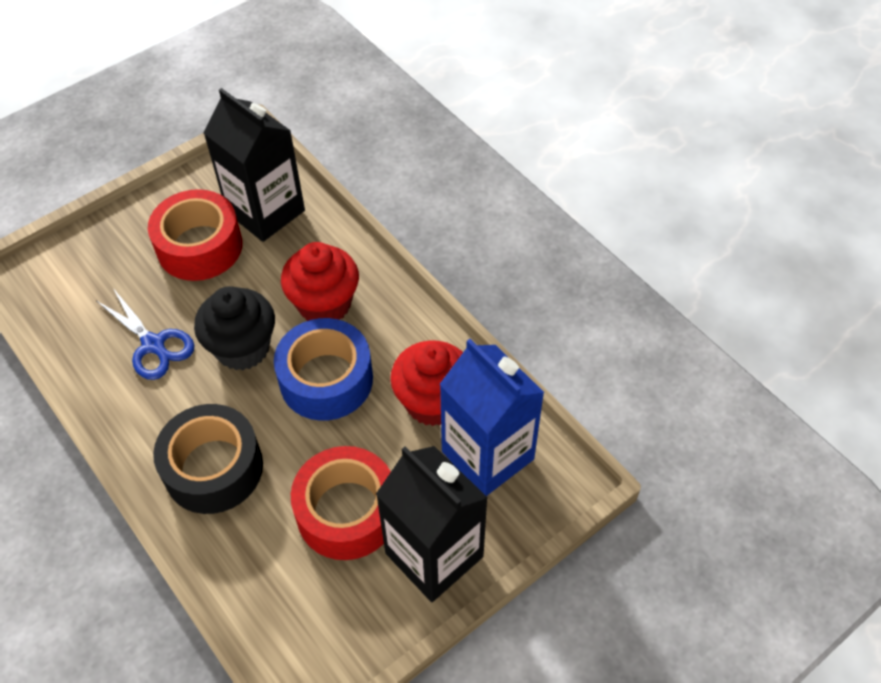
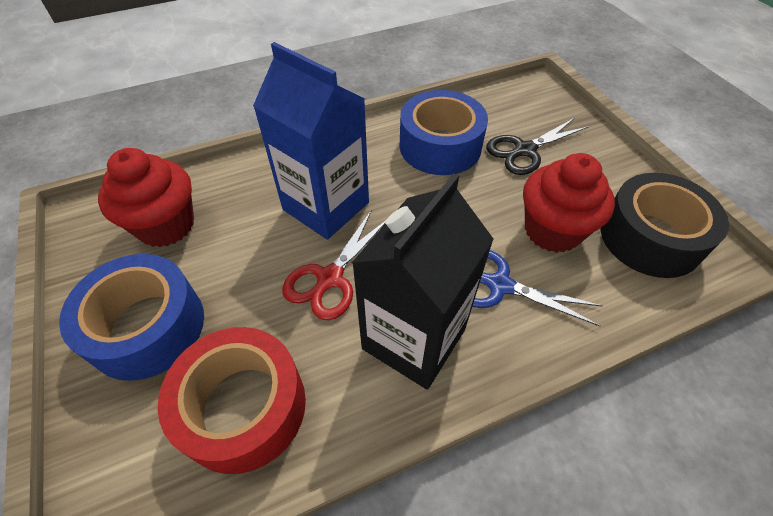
black carton: 2 -> 1
black cupcake: 1 -> 0
black scissors: 0 -> 1
blue tape: 1 -> 2
red scissors: 0 -> 1
red tape: 2 -> 1

